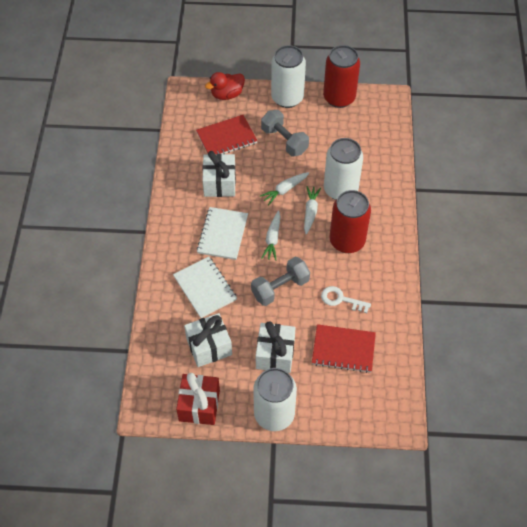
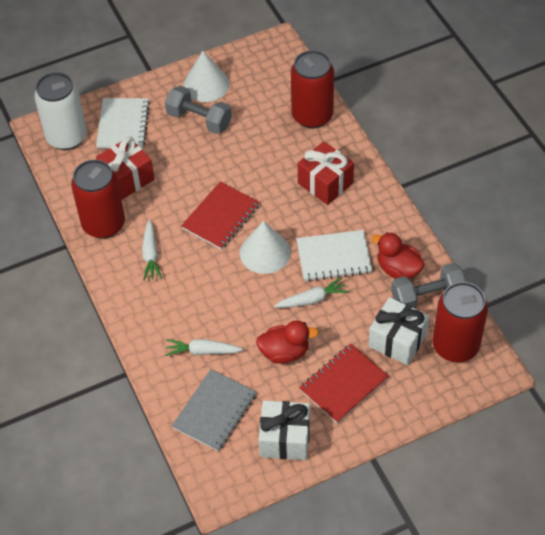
grey notebook: 0 -> 1
red can: 2 -> 3
red duck: 1 -> 2
red gift: 1 -> 2
white can: 3 -> 1
white cone: 0 -> 2
white gift: 3 -> 2
white key: 1 -> 0

